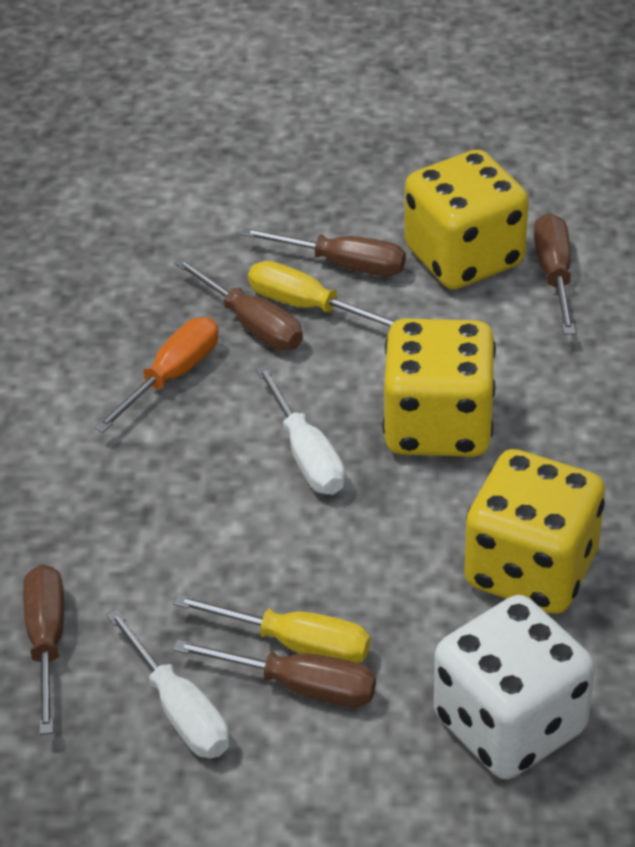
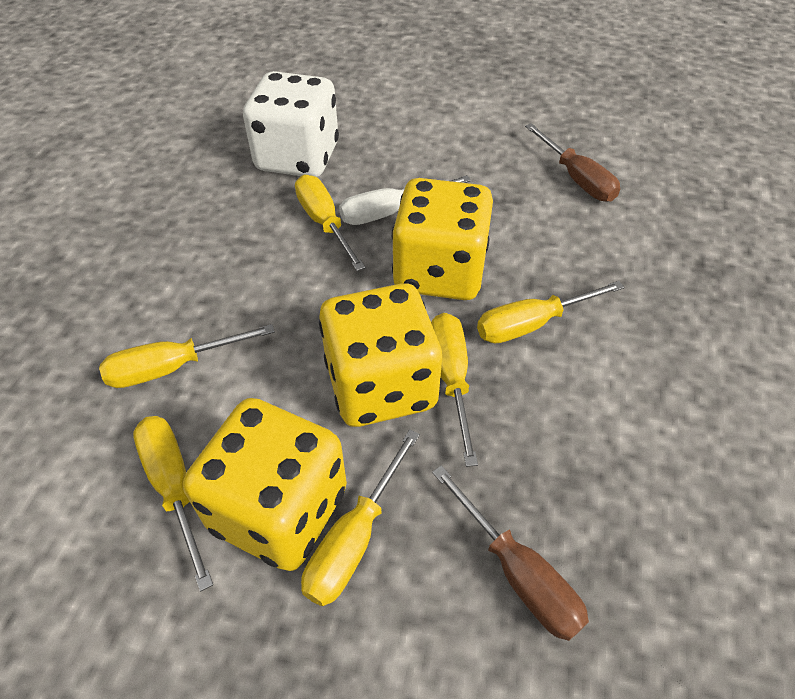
brown screwdriver: 5 -> 2
orange screwdriver: 1 -> 0
white screwdriver: 2 -> 1
yellow screwdriver: 2 -> 6

